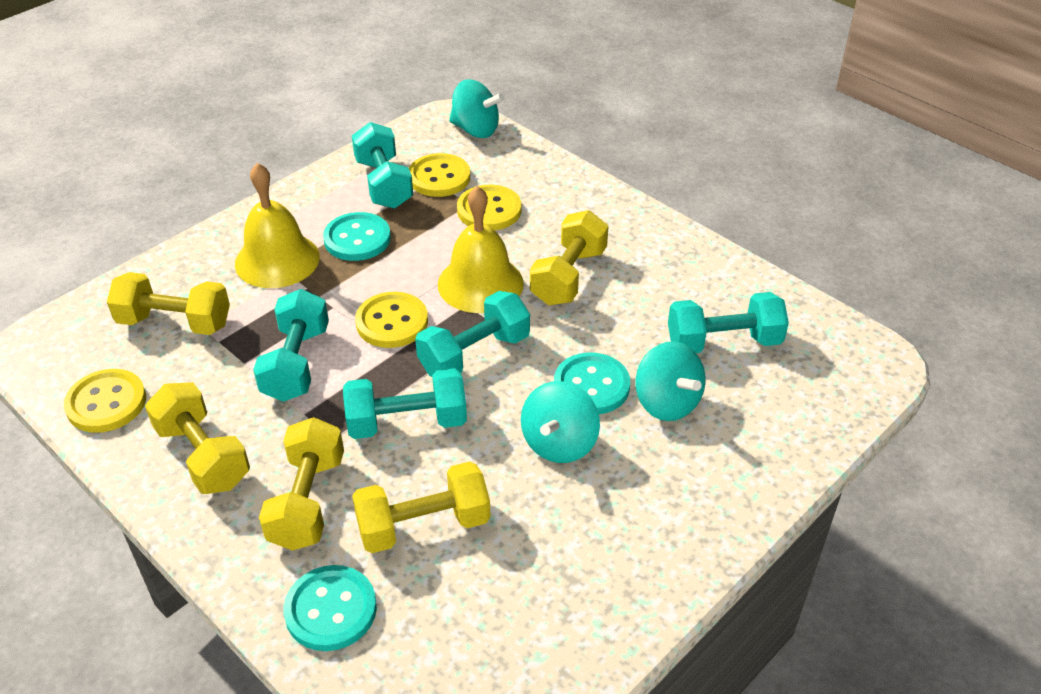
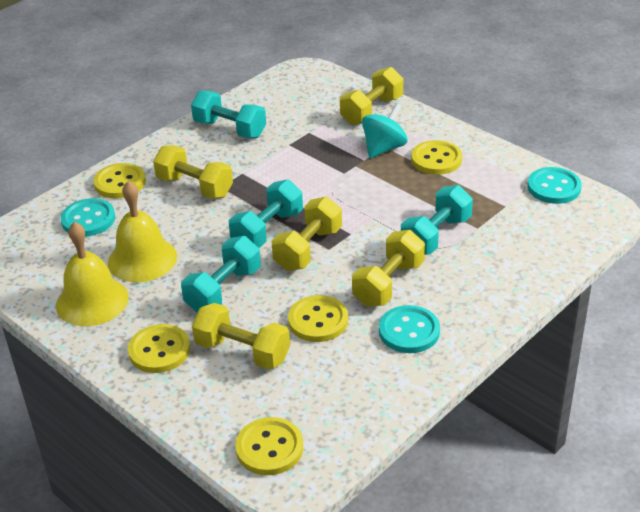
turquoise dumbbell: 5 -> 4
turquoise spinning top: 3 -> 1
yellow button: 4 -> 5

